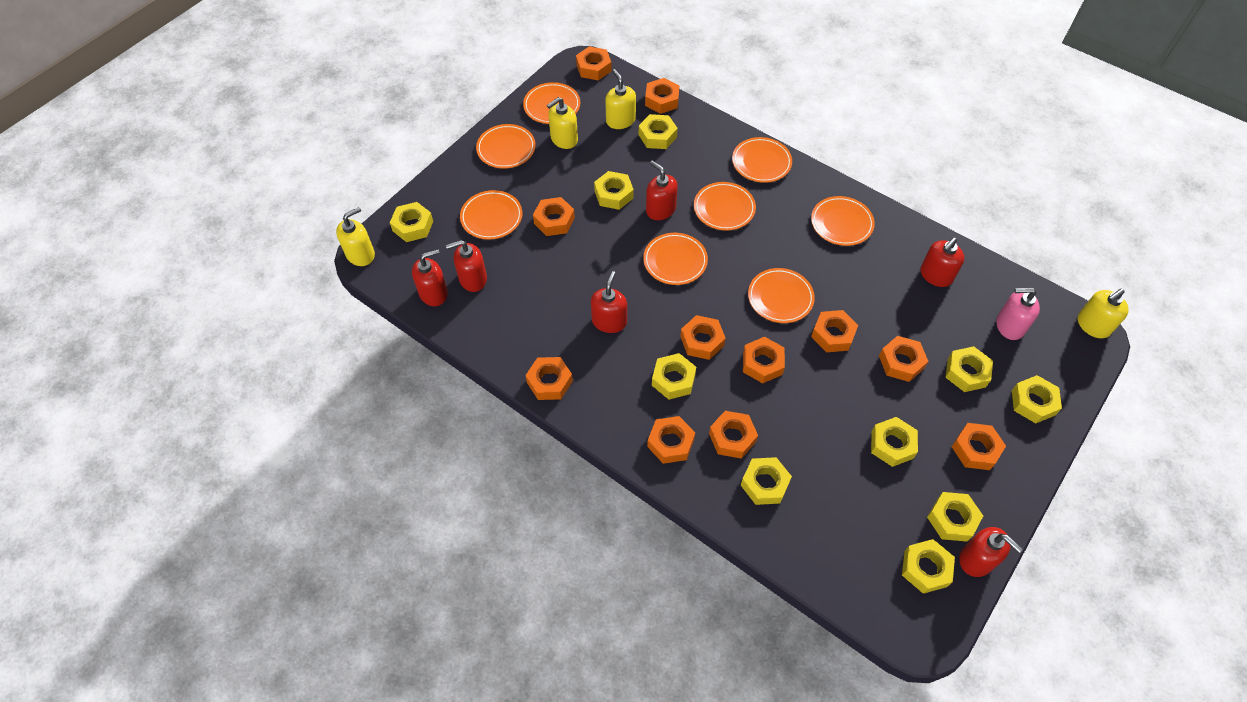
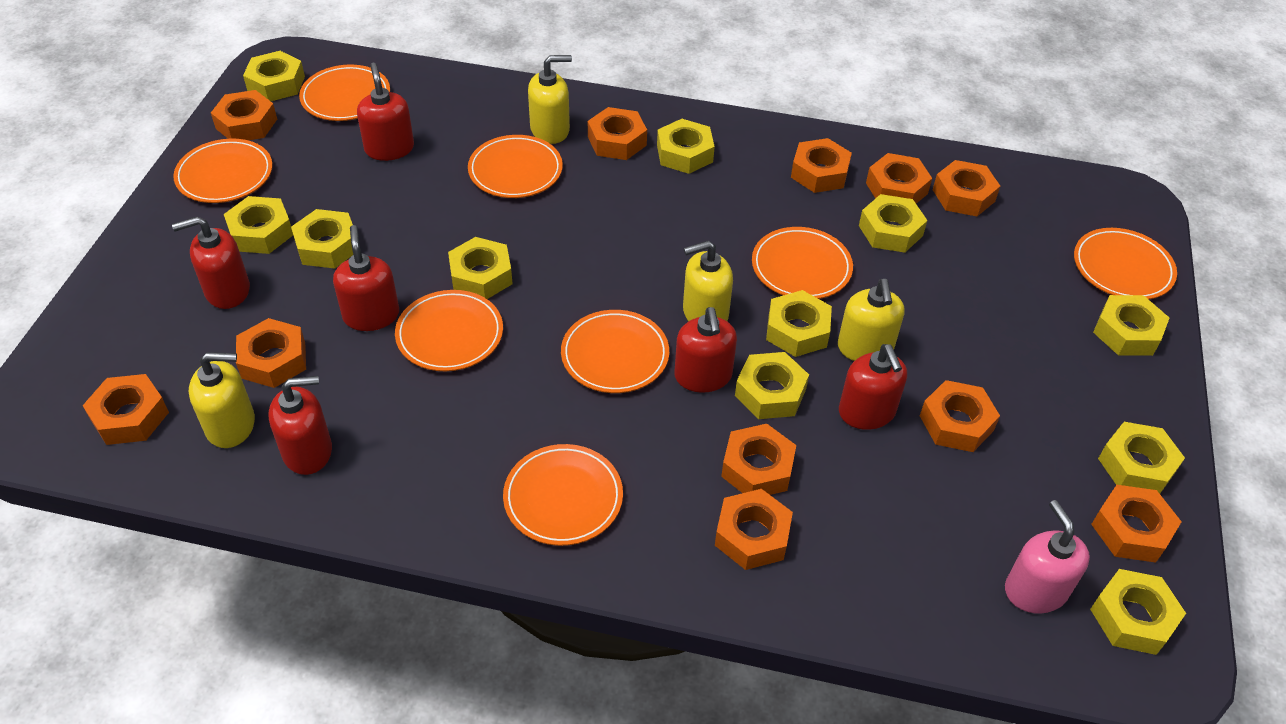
yellow nut: 10 -> 11

